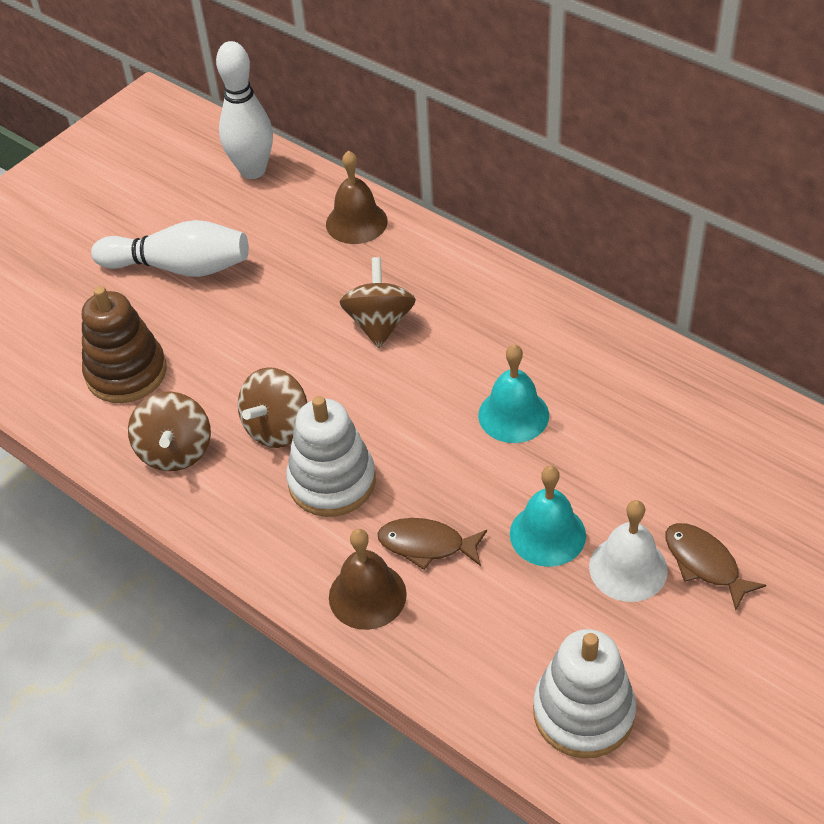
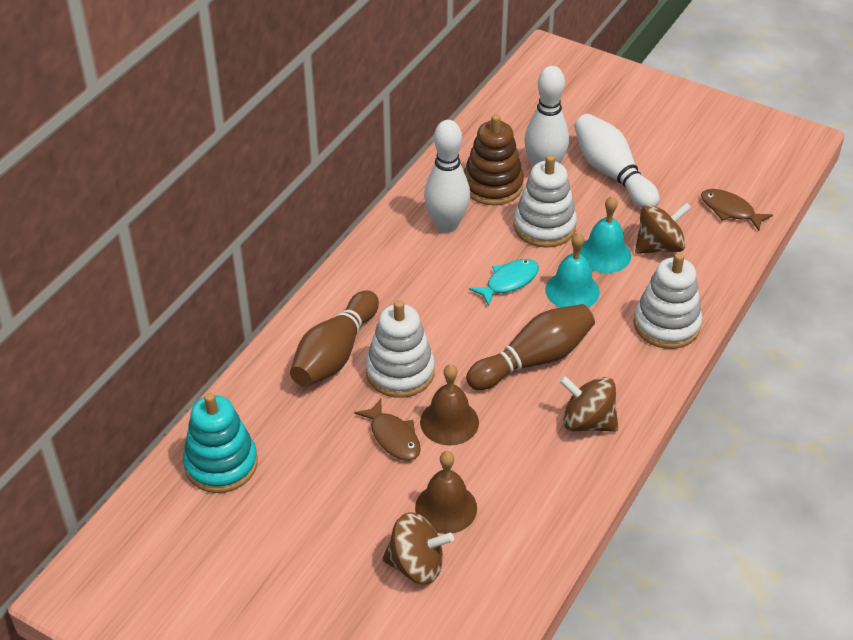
brown bowling pin: 0 -> 2
turquoise fish: 0 -> 1
turquoise stacking toy: 0 -> 1
white bell: 1 -> 0
white bowling pin: 2 -> 3
white stacking toy: 2 -> 3

